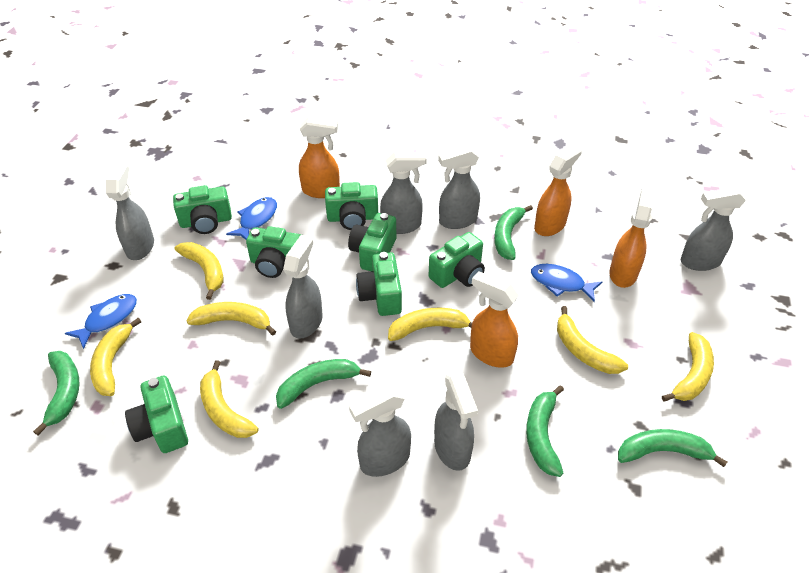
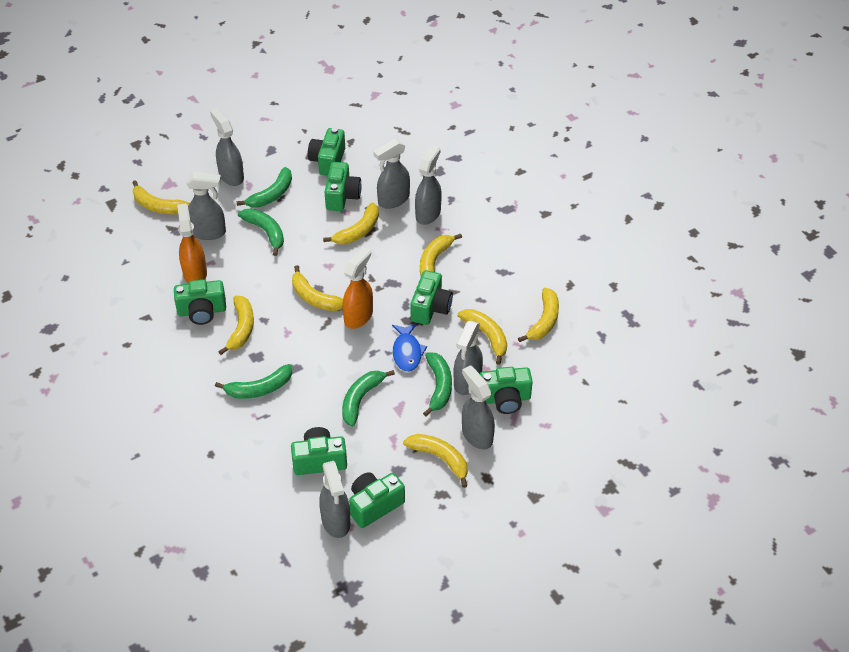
blue fish: 3 -> 1
orange spray bottle: 4 -> 2
yellow banana: 7 -> 8

